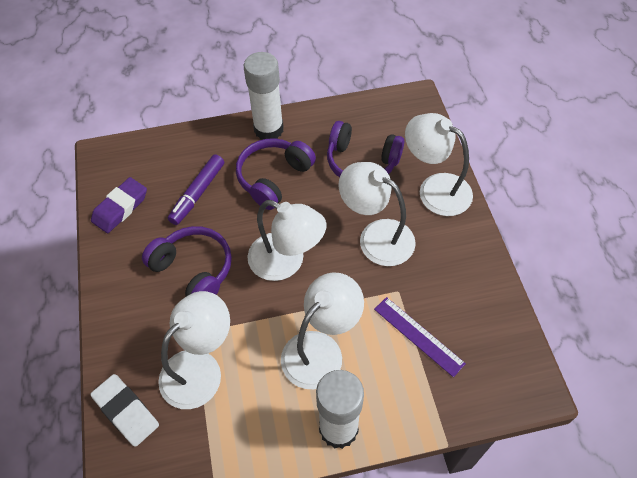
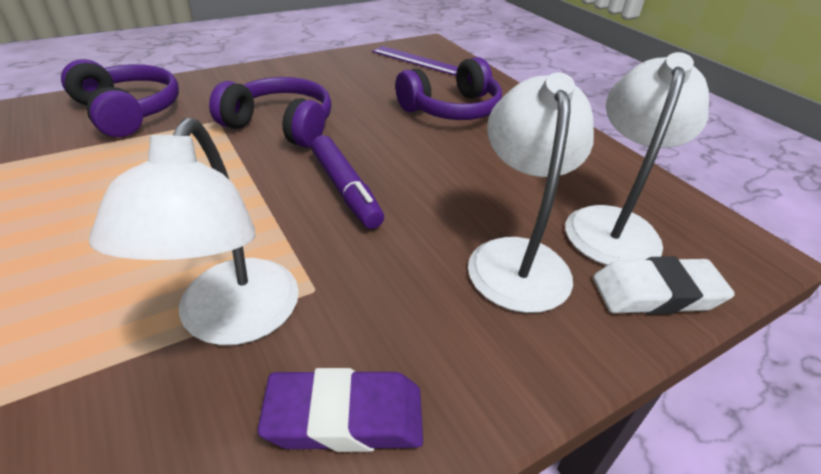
white glue stick: 2 -> 0
white lamp: 5 -> 3

